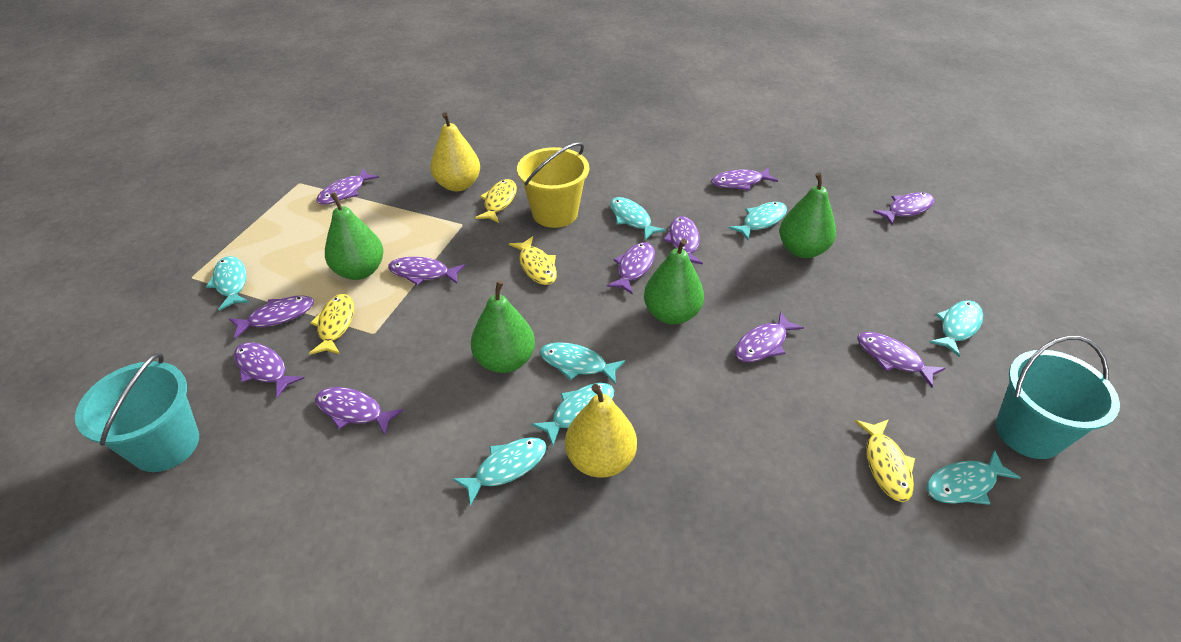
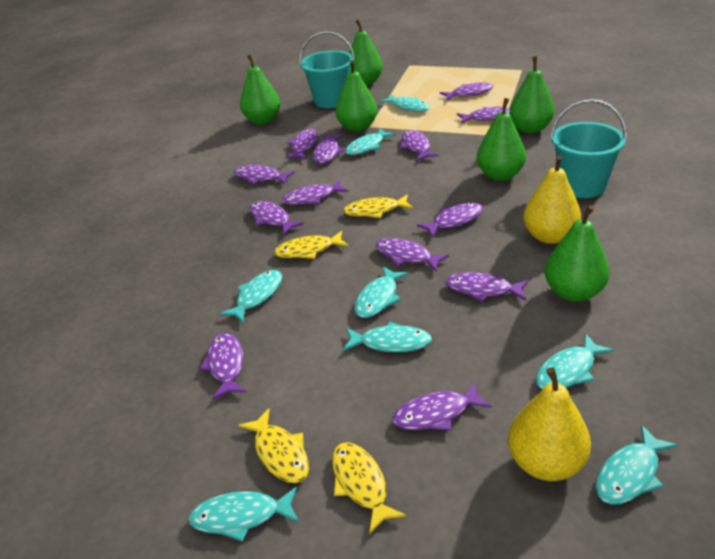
green pear: 4 -> 6
purple fish: 11 -> 13
yellow bucket: 1 -> 0

